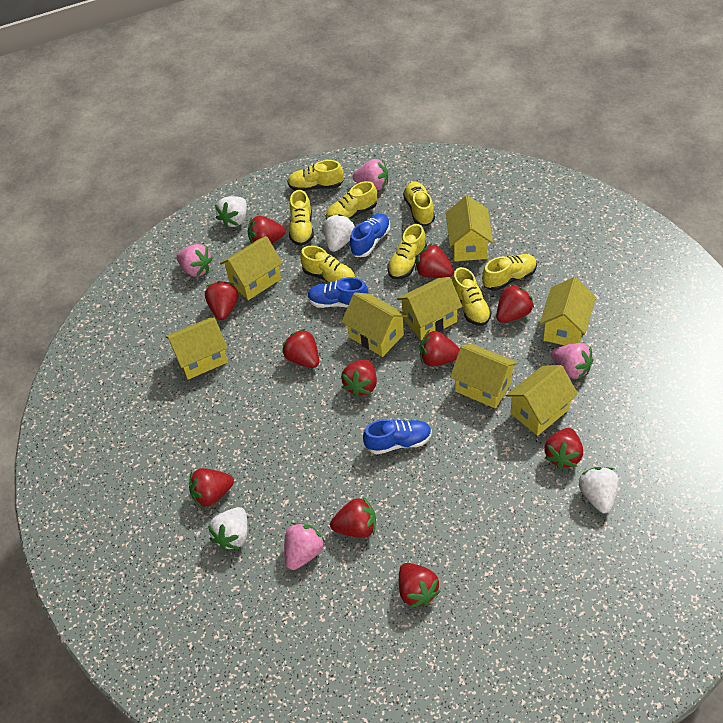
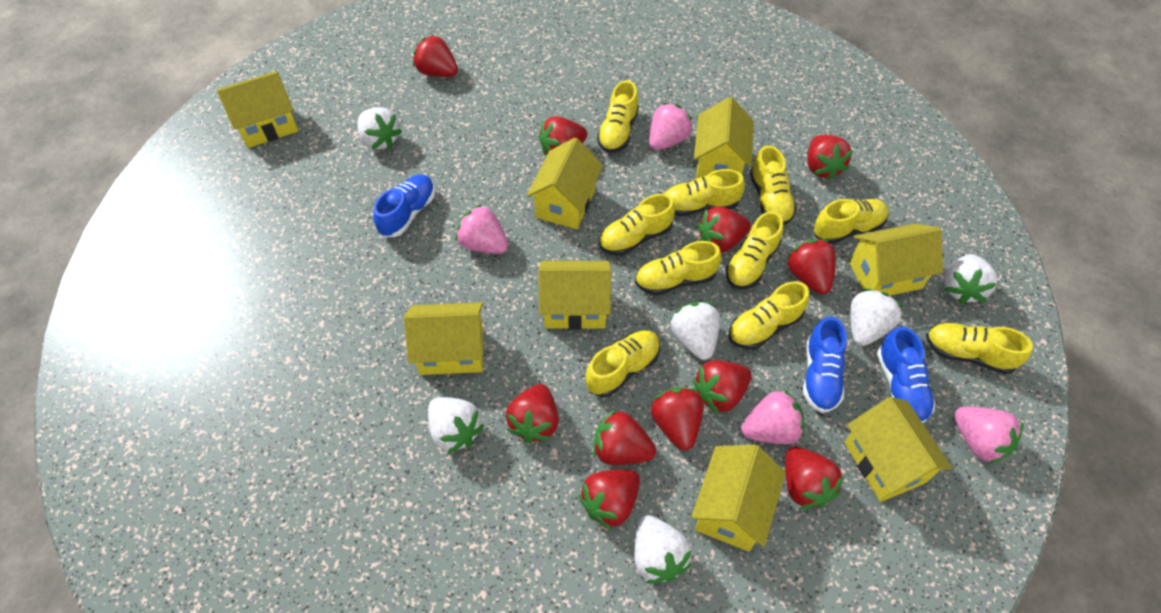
white strawberry: 4 -> 6
yellow shoe: 8 -> 10

